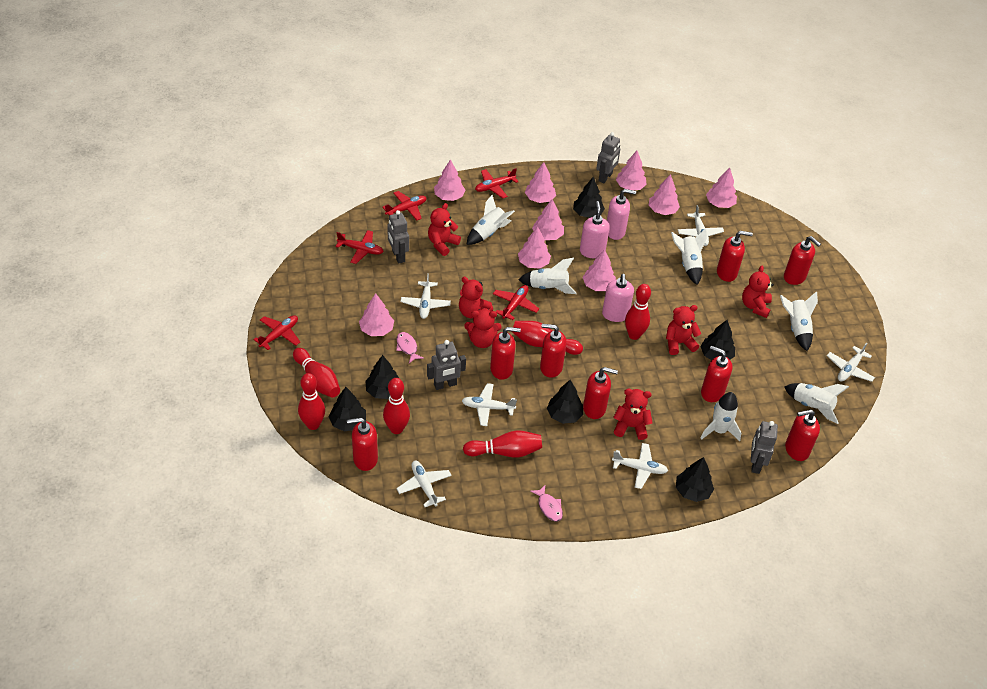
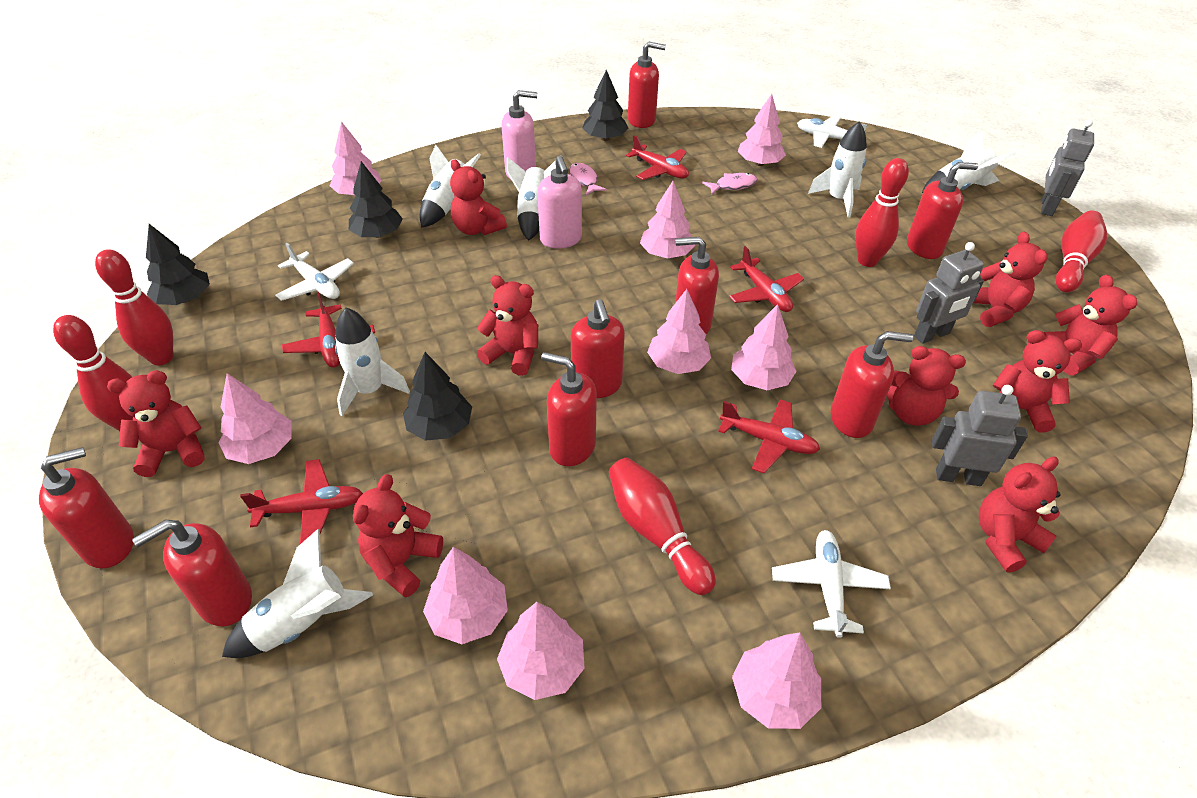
black tree: 6 -> 4
grey robot: 4 -> 3
pink soap dispenser: 3 -> 2
red bowling pin: 6 -> 5
red teddy bear: 6 -> 9
white plane: 6 -> 3

